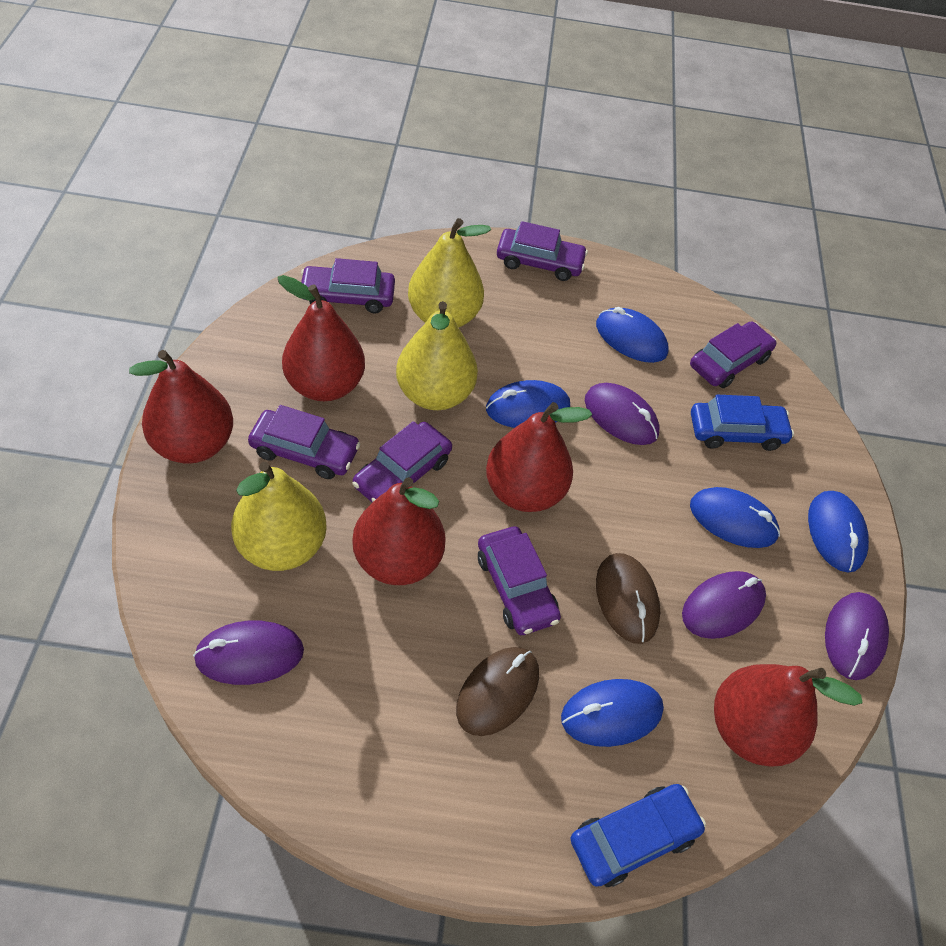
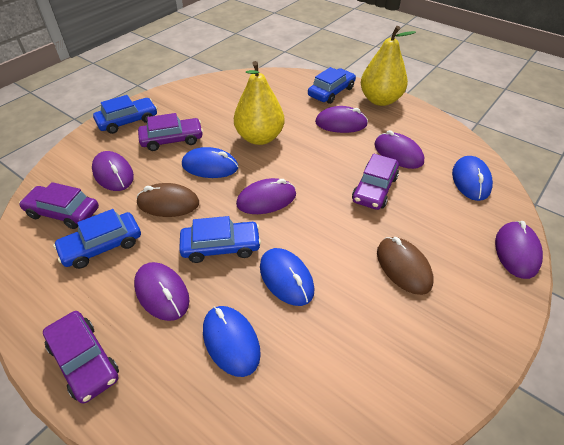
blue car: 2 -> 4
blue mouse: 5 -> 4
purple car: 6 -> 4
purple mouse: 4 -> 6
red pear: 5 -> 0
yellow pear: 3 -> 2

